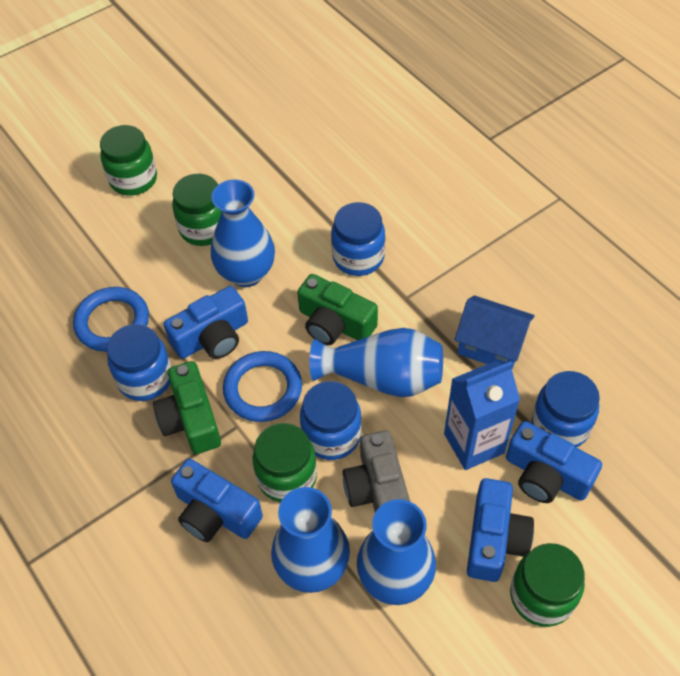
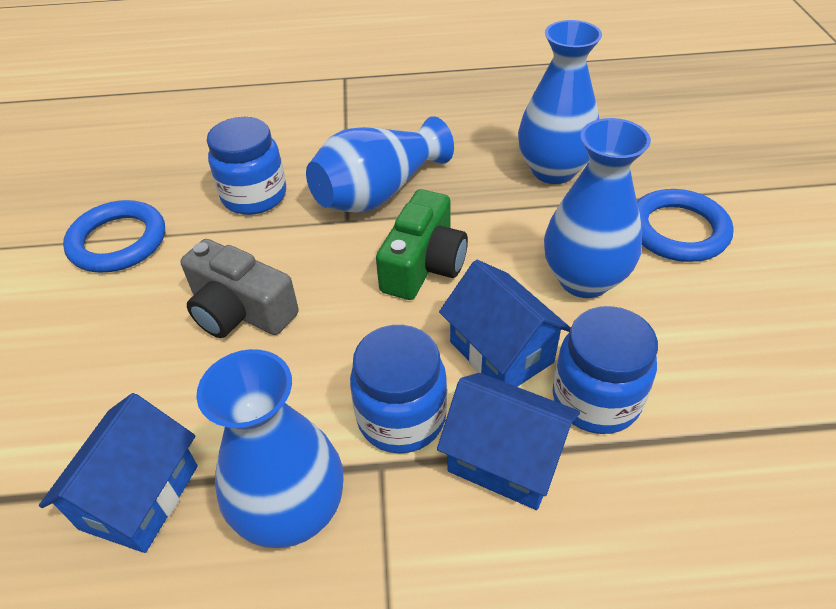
blue camera: 4 -> 0
blue carton: 1 -> 0
blue house: 1 -> 3
blue jar: 4 -> 3
green camera: 2 -> 1
green jar: 4 -> 0

